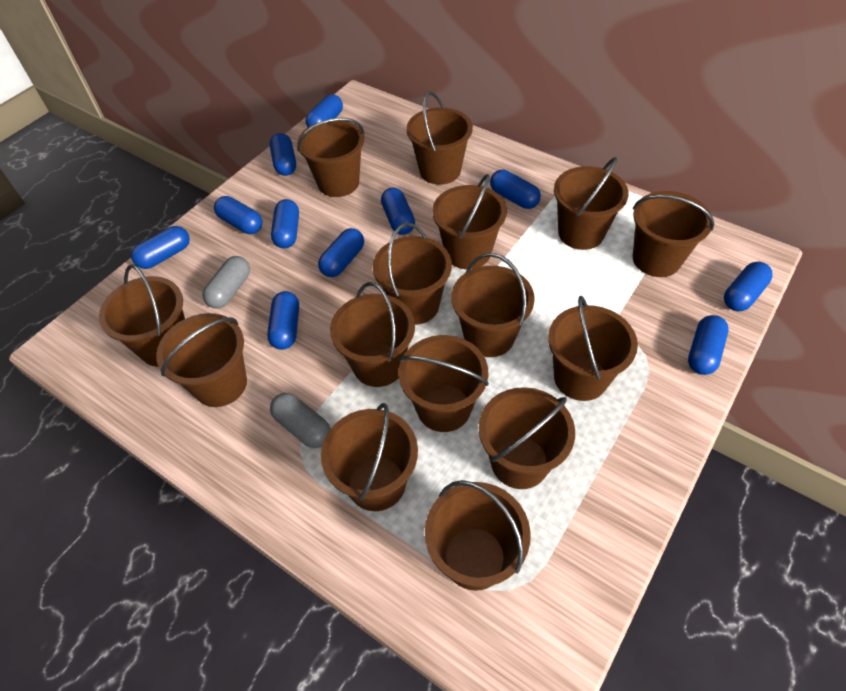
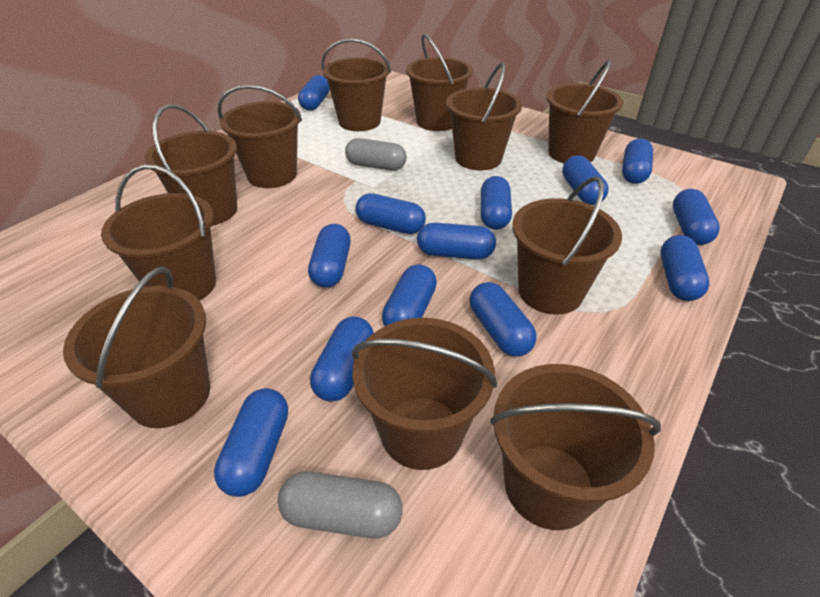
blue capsule: 11 -> 13
brown bucket: 15 -> 11

